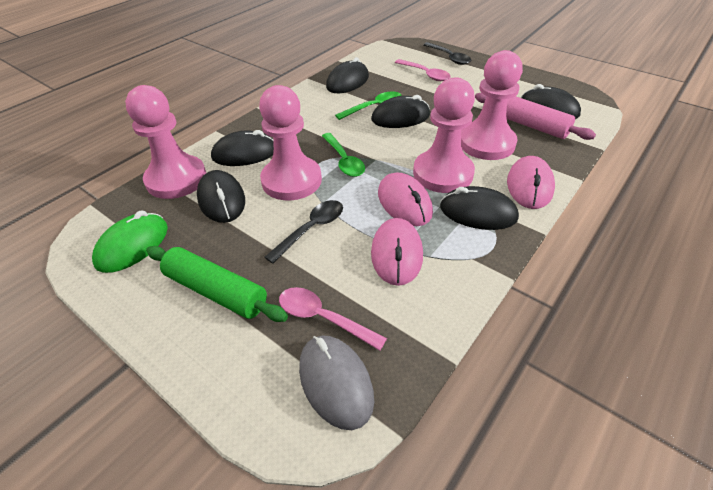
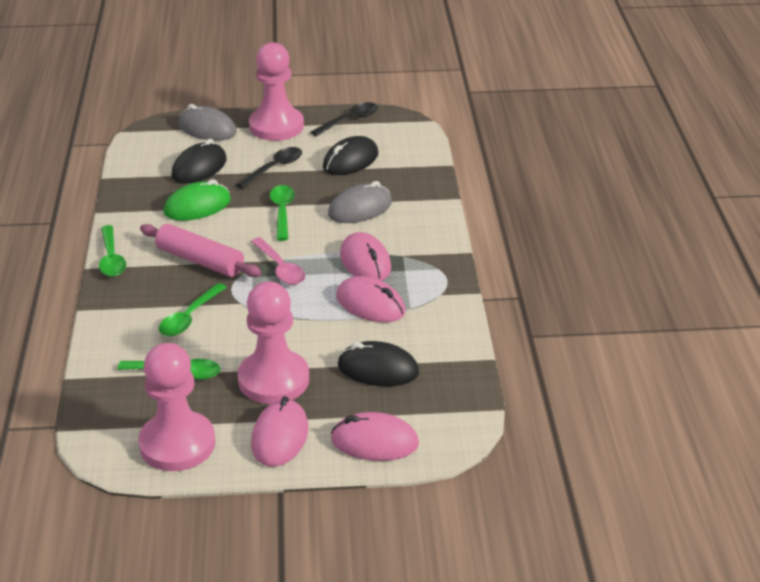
black mouse: 6 -> 3
green rolling pin: 1 -> 0
green spoon: 2 -> 4
grey mouse: 1 -> 2
pink mouse: 3 -> 4
pink pawn: 4 -> 3
pink spoon: 2 -> 1

